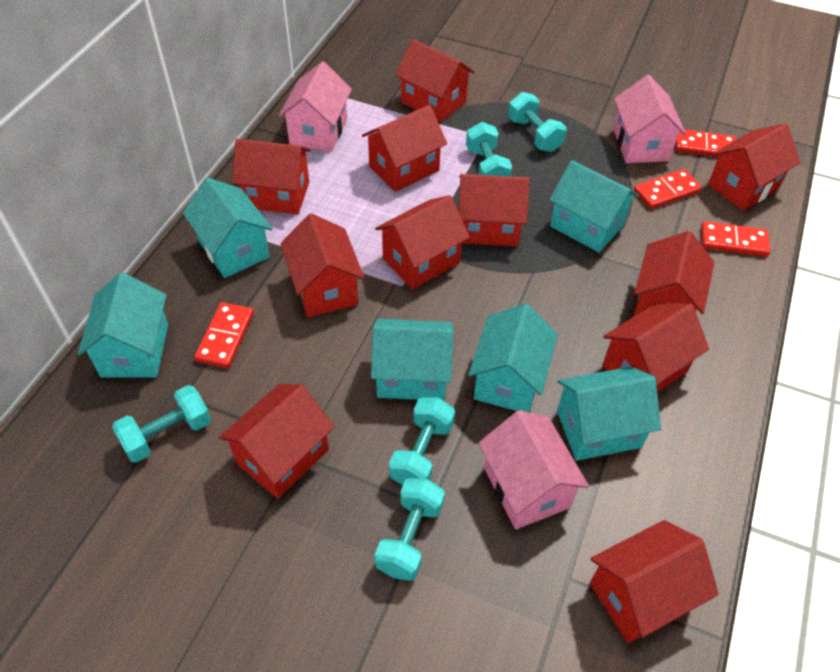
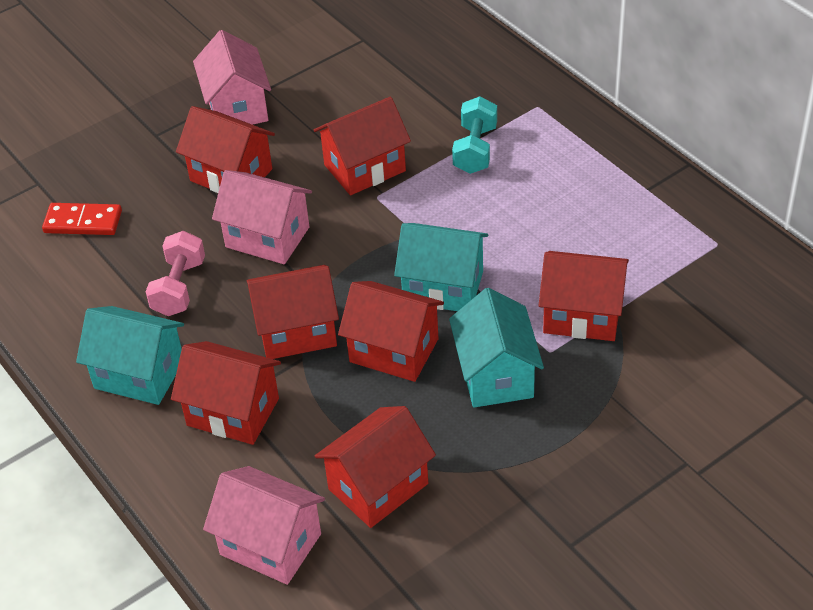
pink dumbbell: 0 -> 1
red domino: 4 -> 1
red house: 11 -> 7
turquoise dumbbell: 5 -> 1
turquoise house: 6 -> 3

